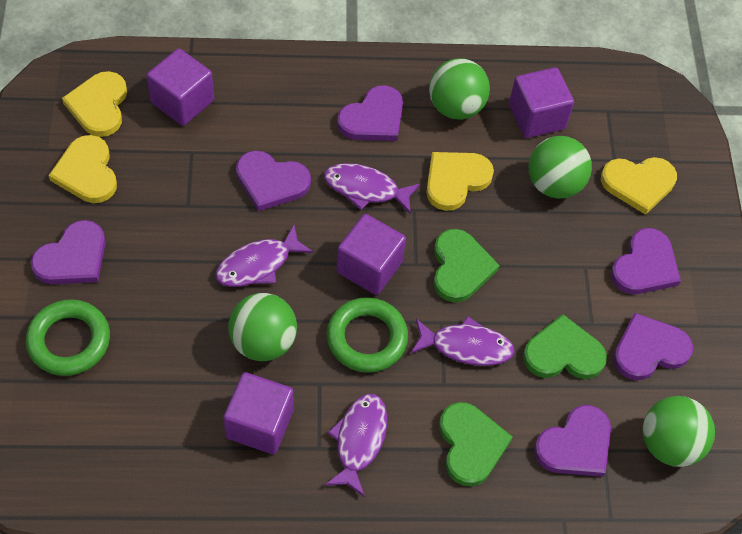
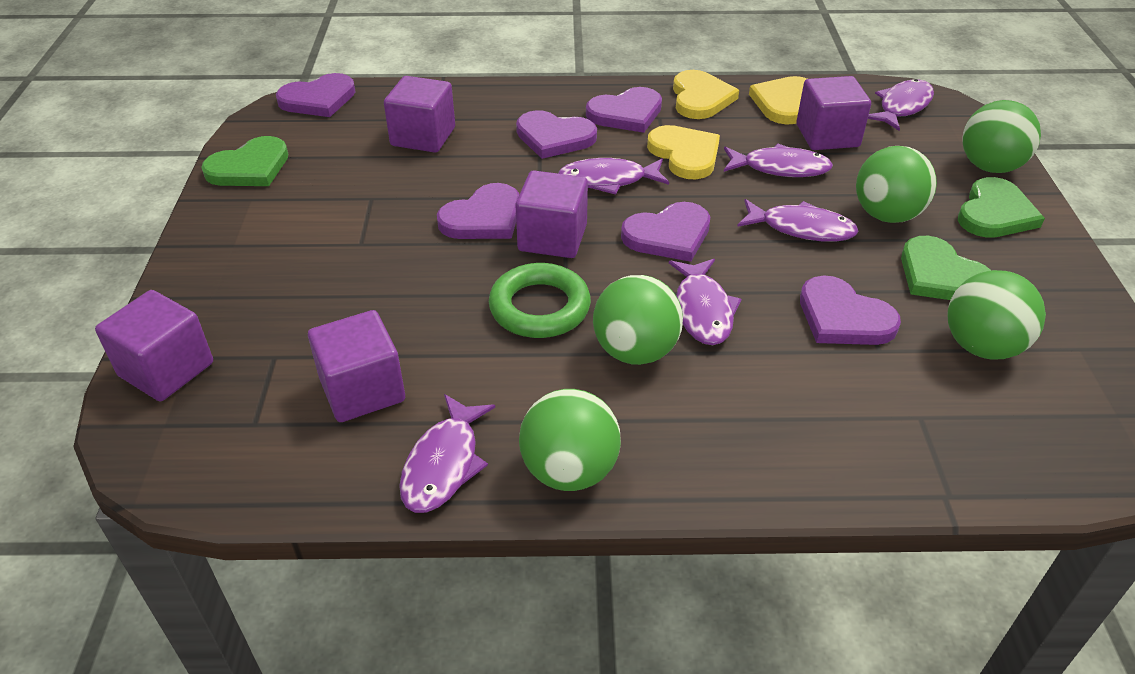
green ball: 4 -> 5
green ring: 2 -> 1
purple cube: 4 -> 5
purple fish: 4 -> 6
yellow heart: 4 -> 3

